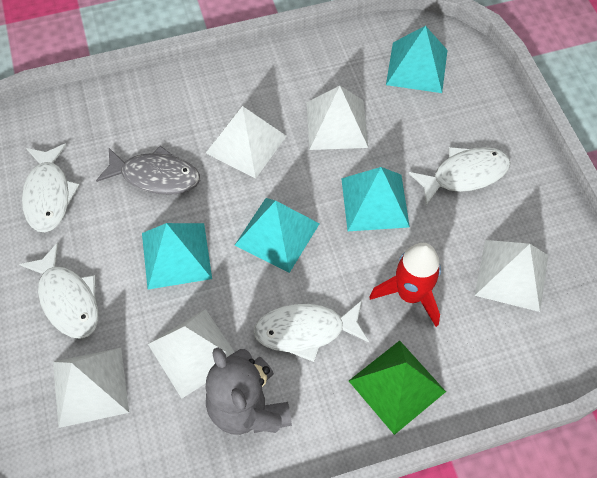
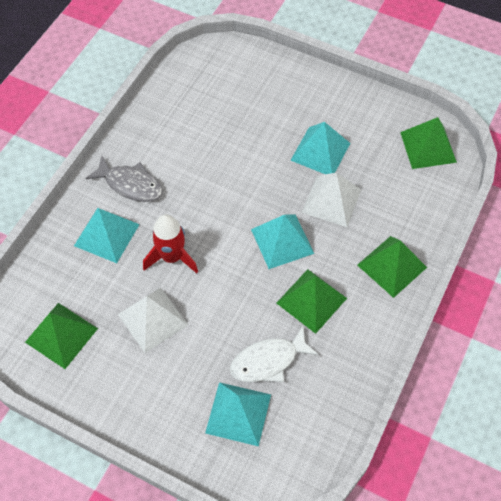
green pyramid: 1 -> 4
grey teddy bear: 1 -> 0
white fish: 4 -> 1
white pyramid: 5 -> 2

